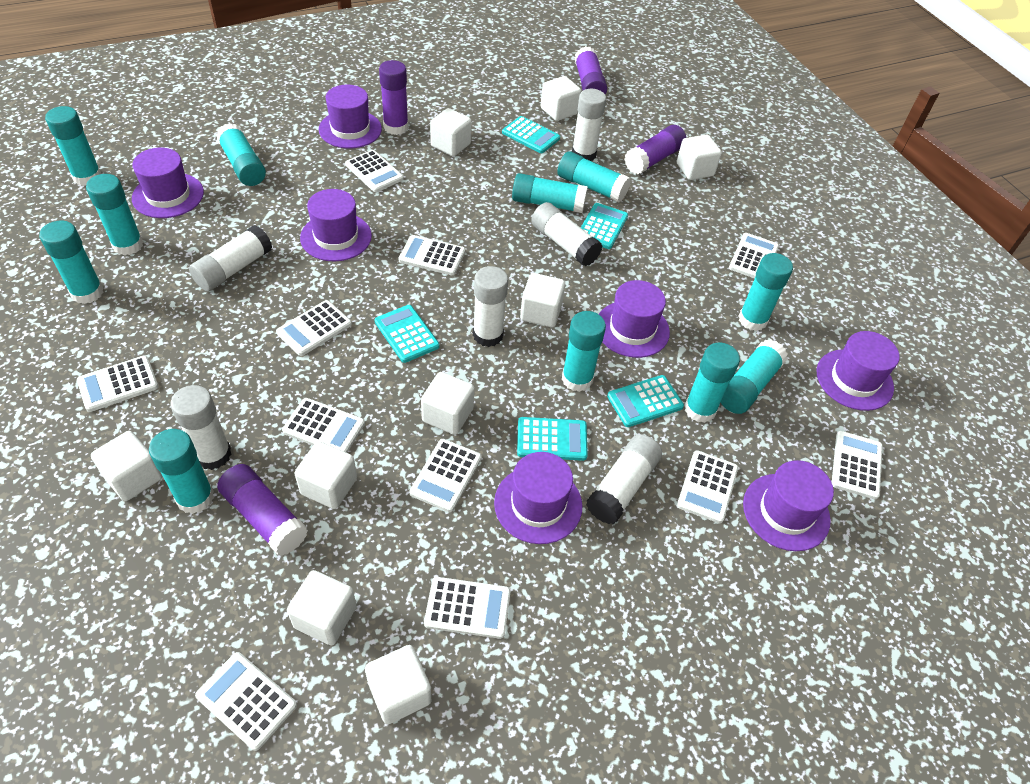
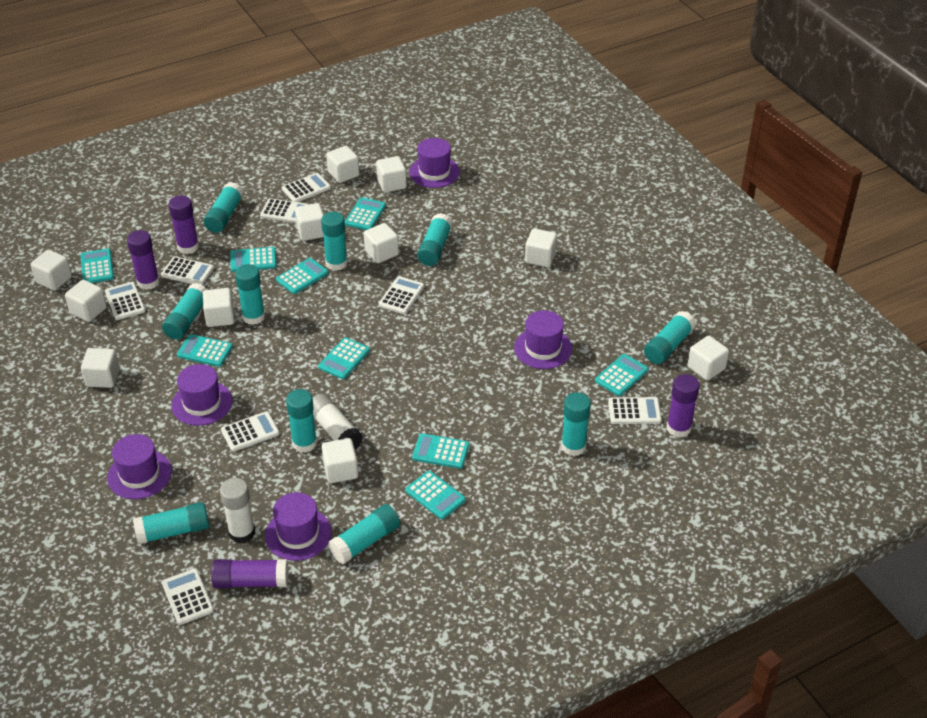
purple hat: 7 -> 5
turquoise calculator: 5 -> 9
turquoise glue stick: 11 -> 10
white calculator: 11 -> 8
white cube: 9 -> 11
white glue stick: 6 -> 2

